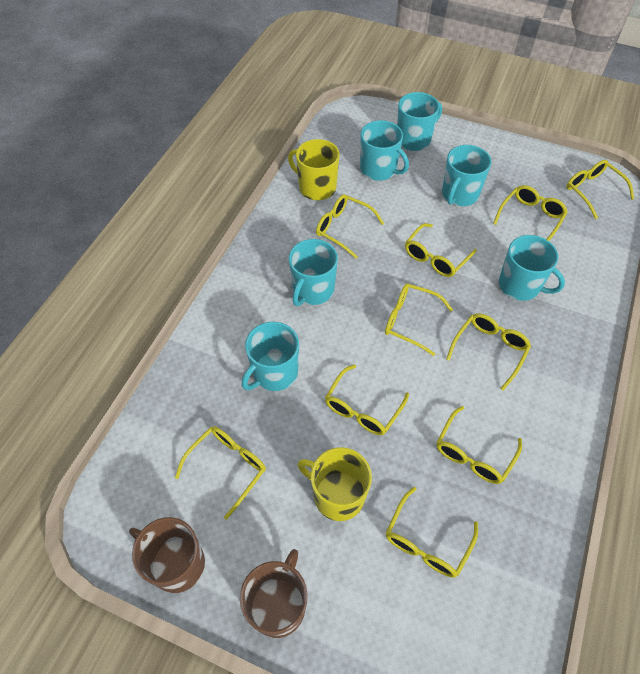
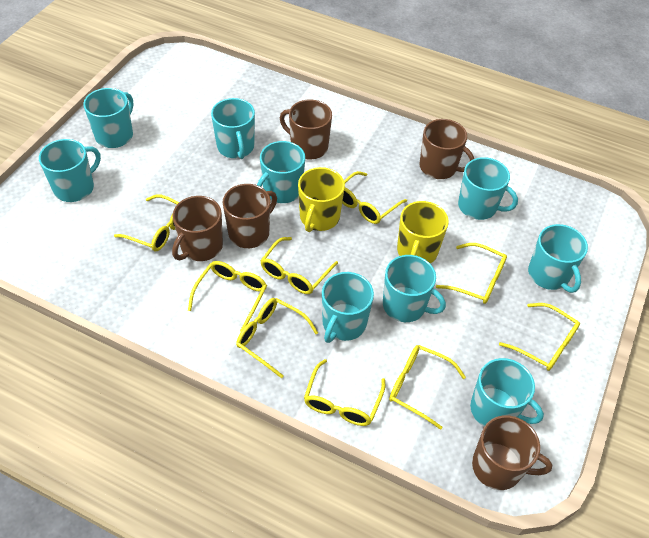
brown mug: 2 -> 5
turquoise mug: 6 -> 9
yellow glasses: 10 -> 9

